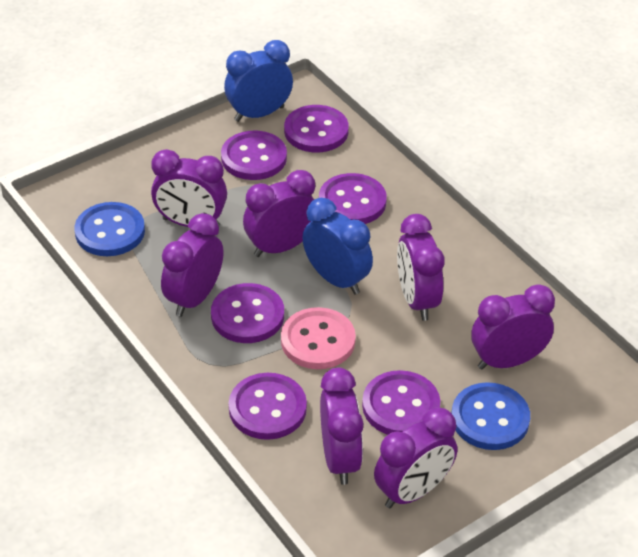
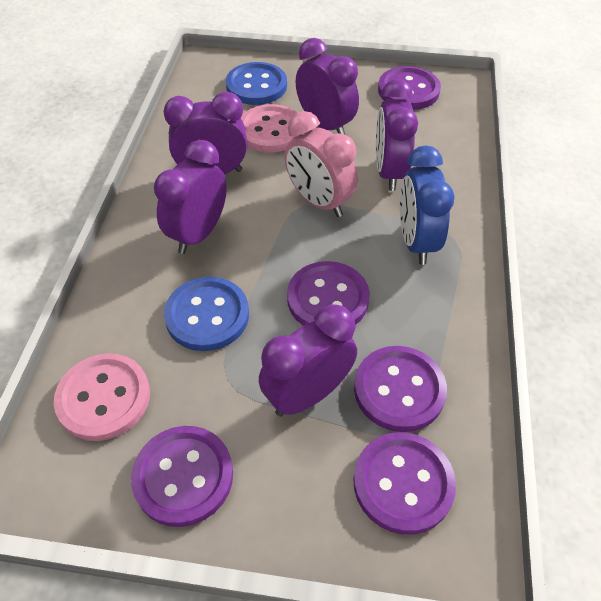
blue clock: 2 -> 1
pink button: 1 -> 2
pink clock: 0 -> 1
purple button: 6 -> 5
purple clock: 7 -> 5

